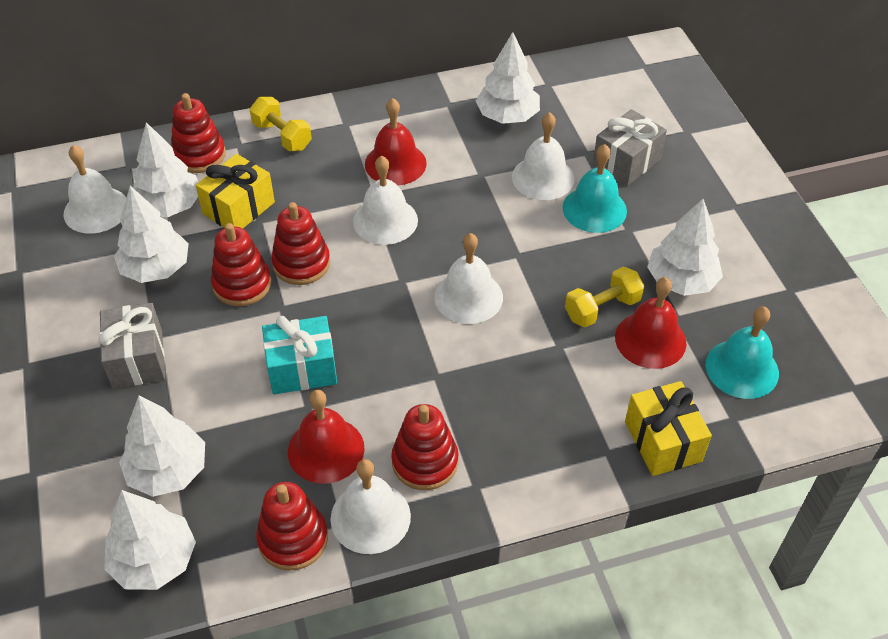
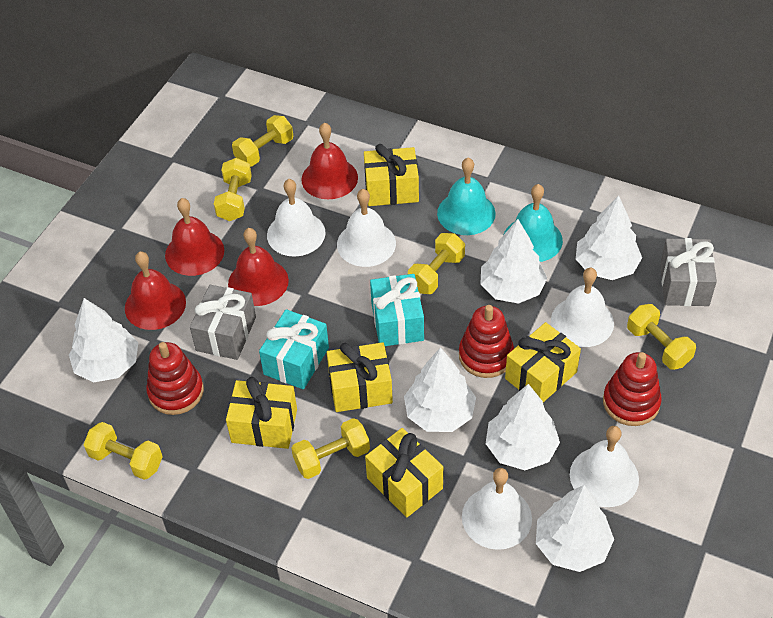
red bell: 3 -> 4
red stacking toy: 5 -> 3
turquoise gift: 1 -> 2
yellow dumbbell: 2 -> 6
yellow gift: 2 -> 5

